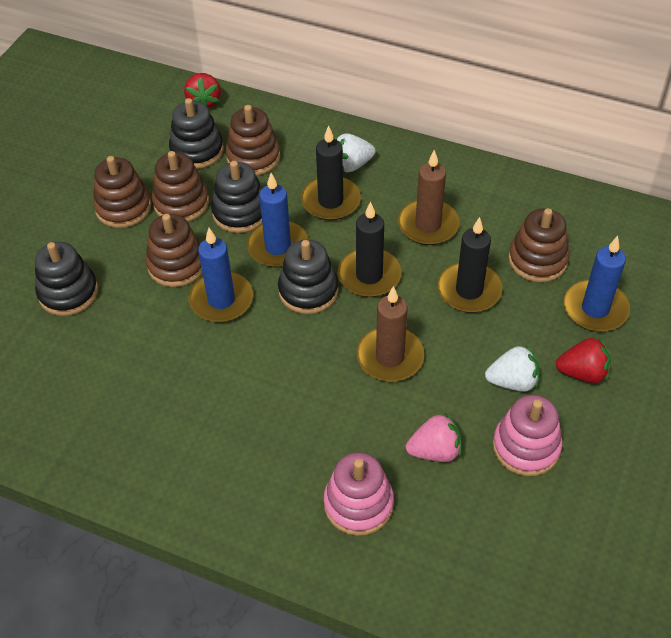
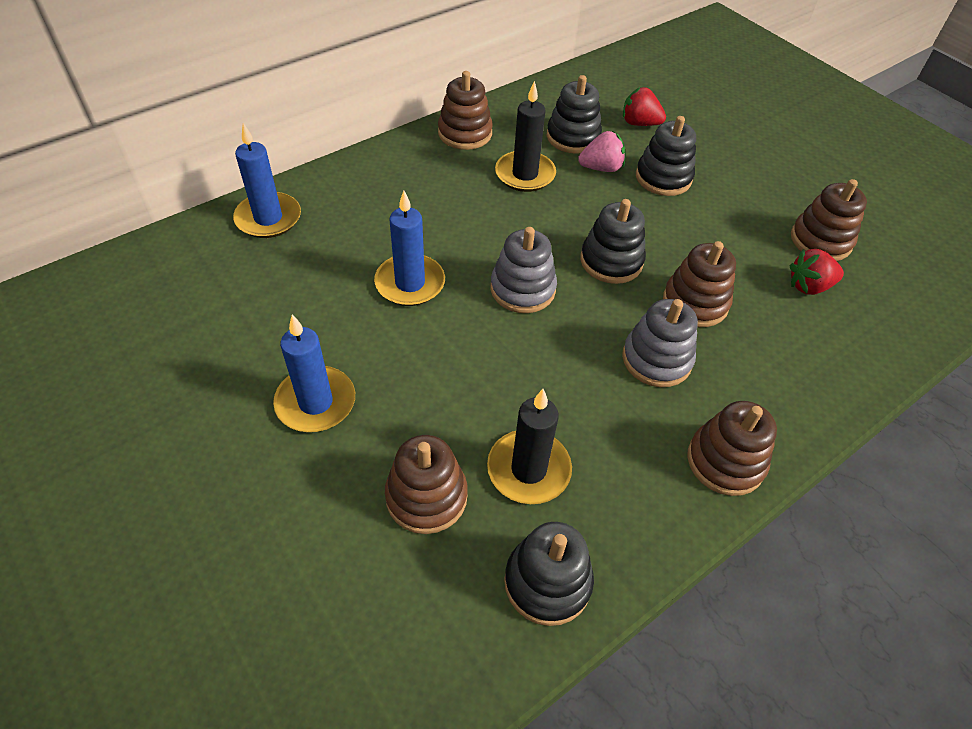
black candle: 3 -> 2
brown candle: 2 -> 0
grey stacking toy: 0 -> 2
pink stacking toy: 2 -> 0
white strawberry: 2 -> 0

